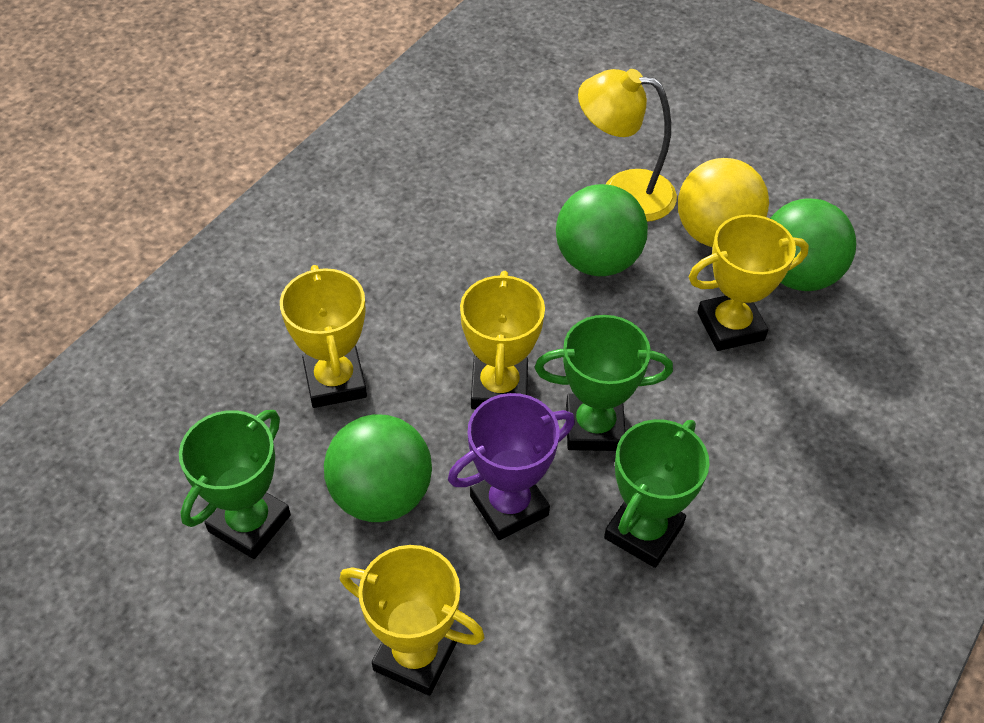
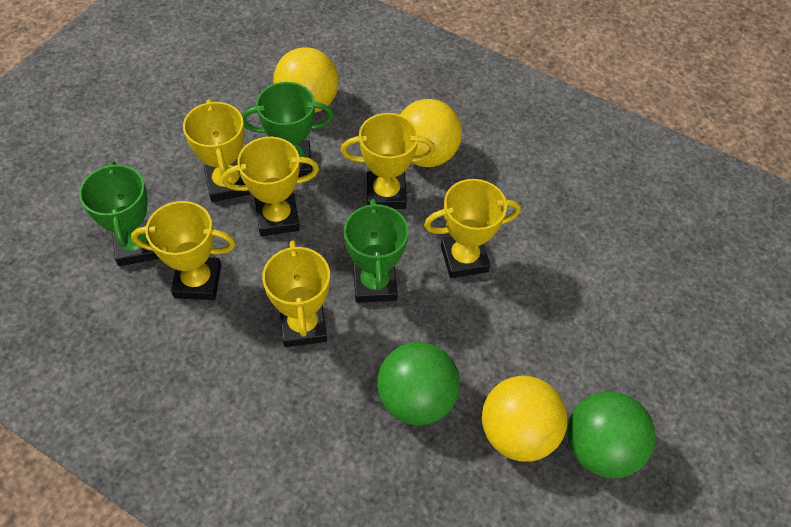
green ball: 3 -> 2
purple trophy: 1 -> 0
yellow ball: 1 -> 3
yellow lamp: 1 -> 0
yellow trophy: 4 -> 6

